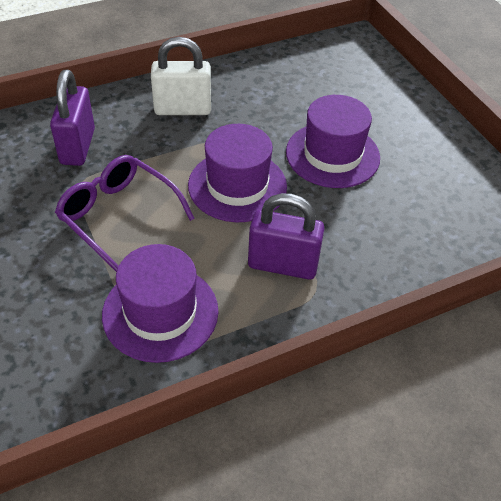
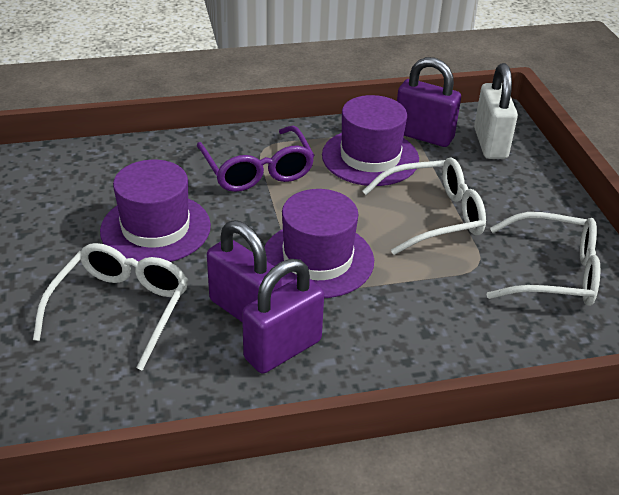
purple padlock: 2 -> 3
white glasses: 0 -> 3

